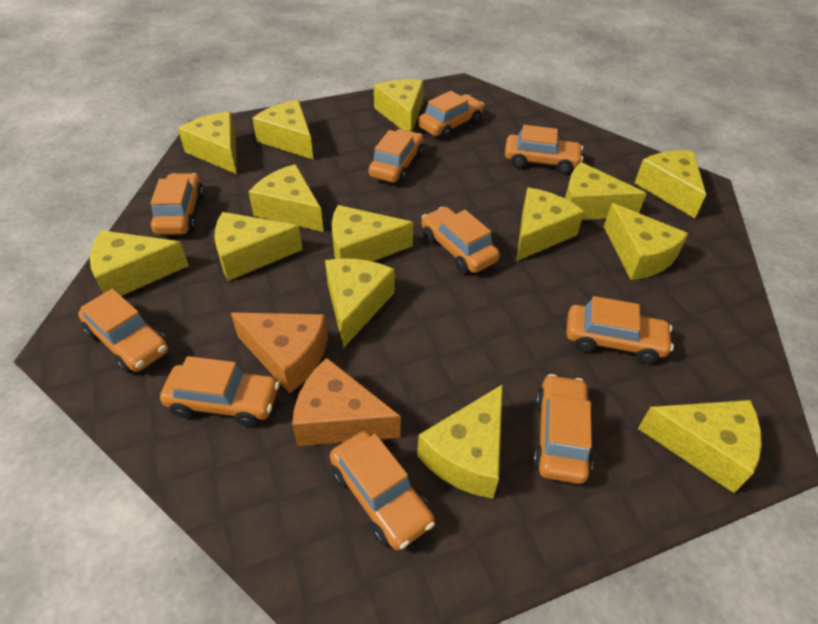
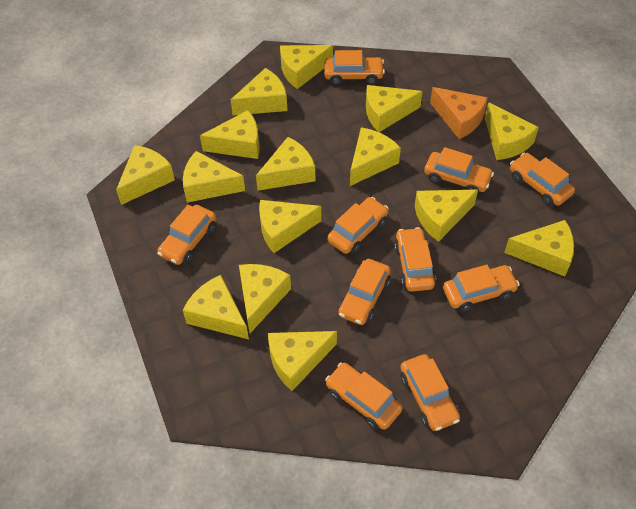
orange cheese: 2 -> 1
yellow cheese: 14 -> 15

